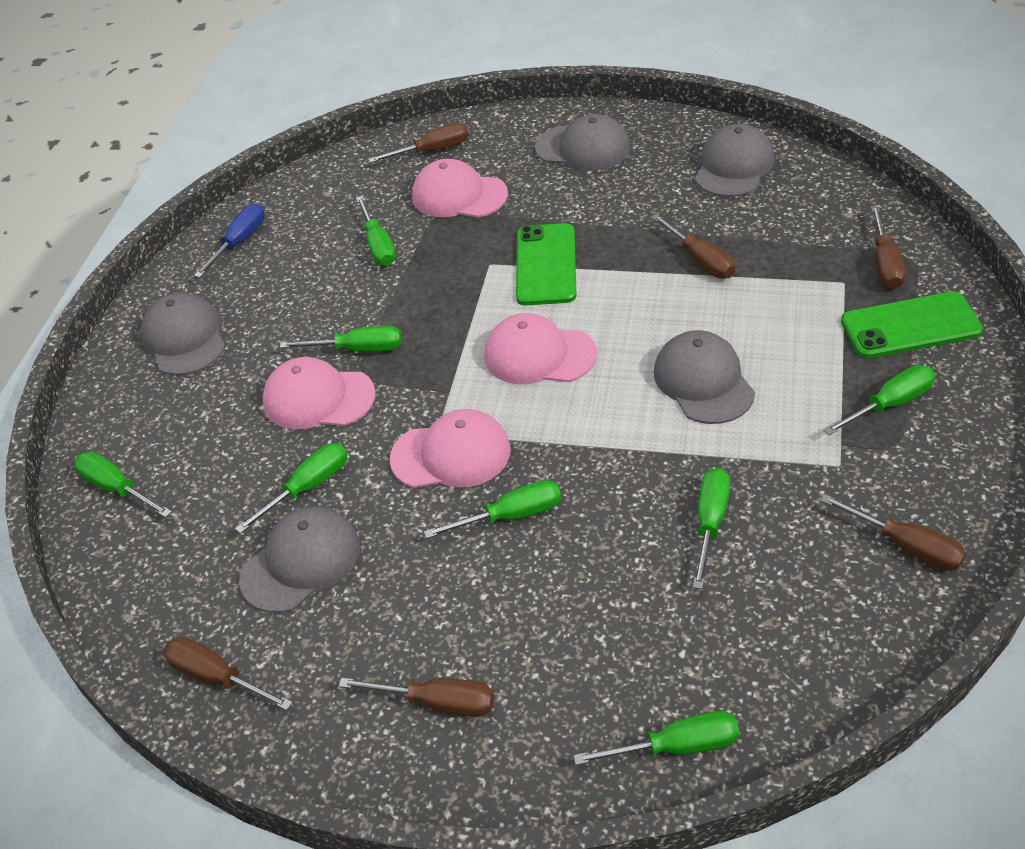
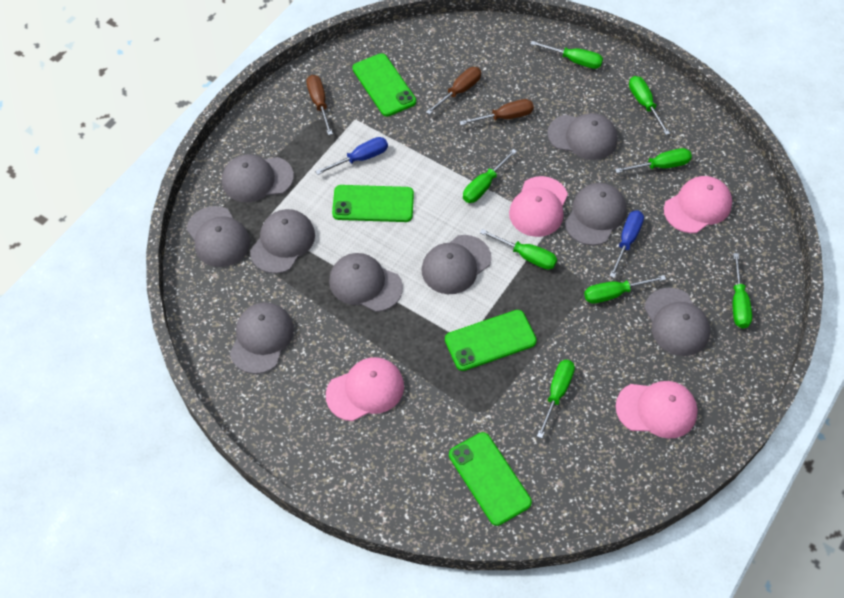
blue screwdriver: 1 -> 2
brown screwdriver: 6 -> 3
green phone: 2 -> 4
grey cap: 5 -> 9

